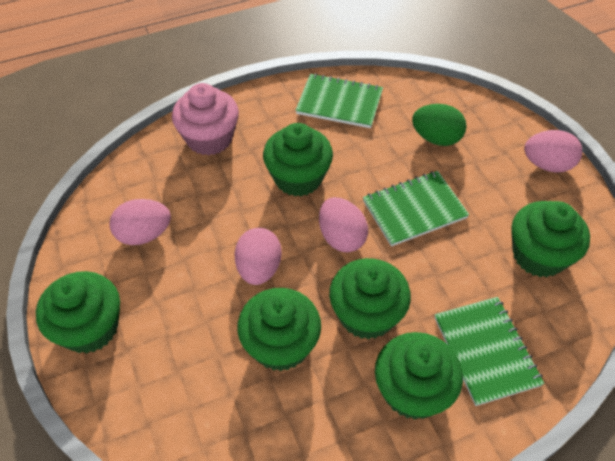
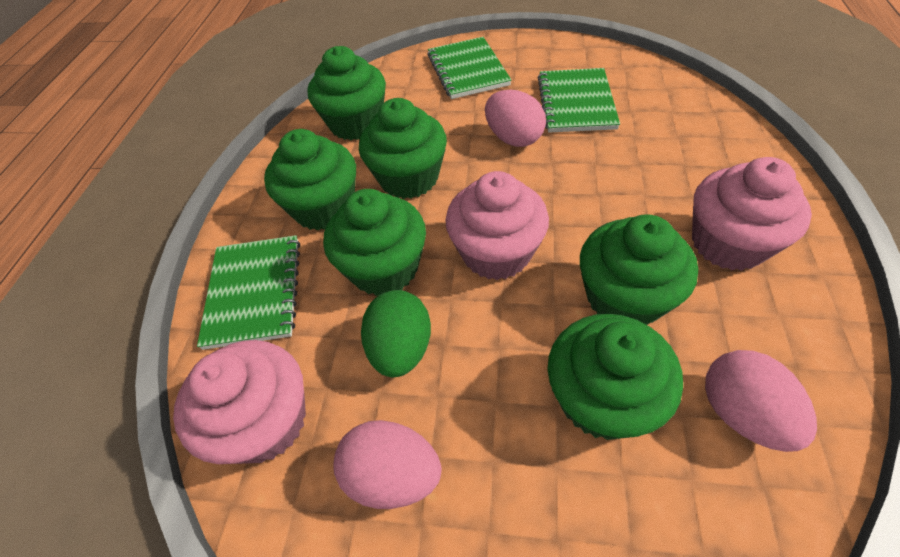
pink cupcake: 1 -> 3
pink egg: 4 -> 3

